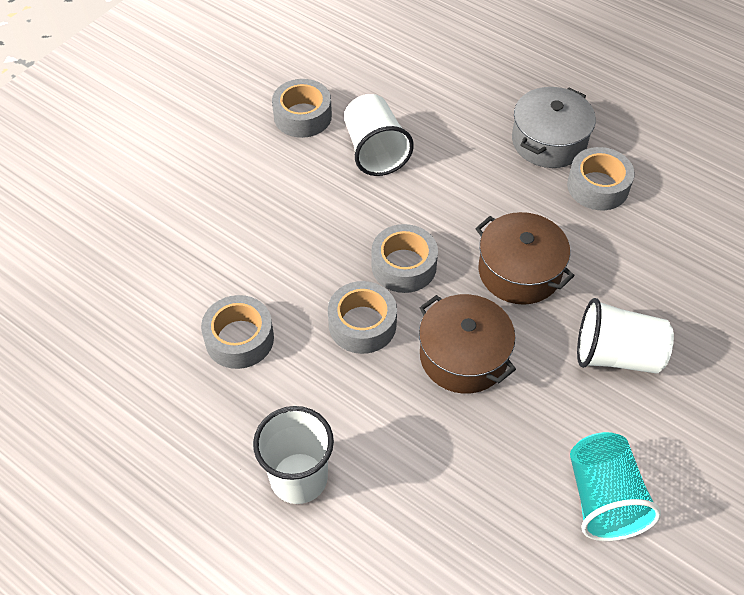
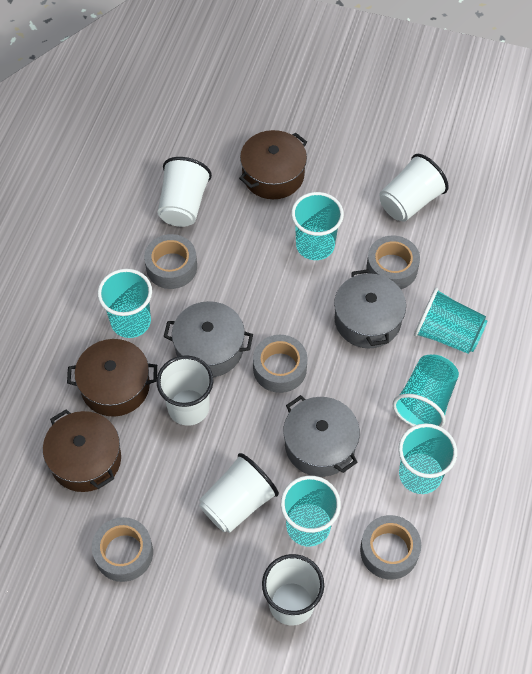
brown pot: 2 -> 3
grey pot: 1 -> 3
turquoise cup: 1 -> 6
white cup: 3 -> 5

